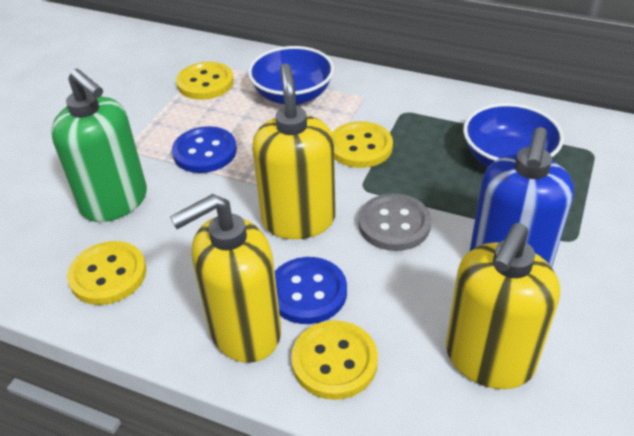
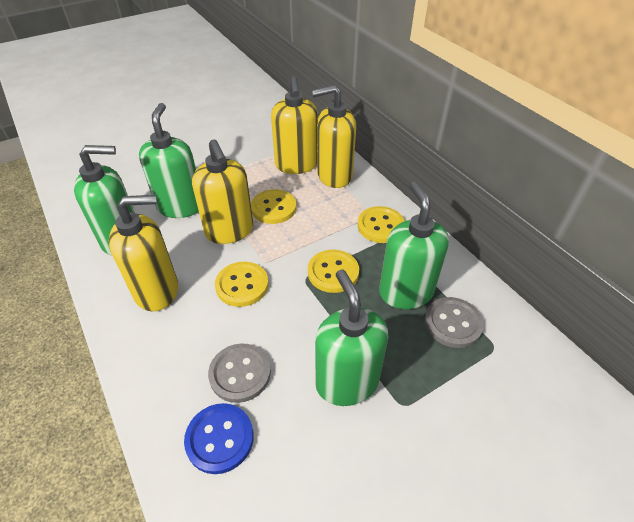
blue bowl: 2 -> 0
blue button: 2 -> 1
blue soap dispenser: 1 -> 0
green soap dispenser: 1 -> 4
grey button: 1 -> 2
yellow soap dispenser: 3 -> 4

